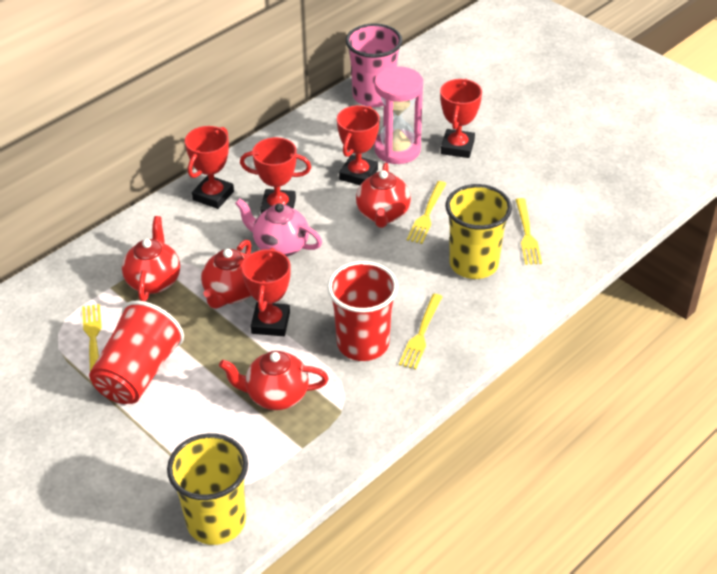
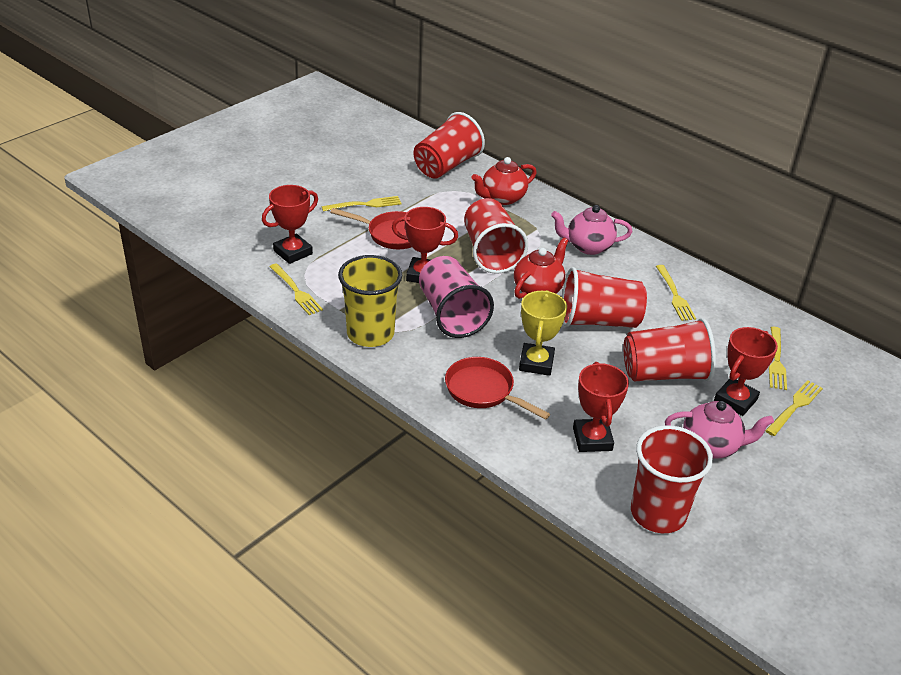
pink hourglass: 1 -> 0
pink teapot: 1 -> 2
red cup: 2 -> 5
red pan: 0 -> 2
red teapot: 4 -> 2
red trophy: 5 -> 4
yellow cup: 2 -> 1
yellow fork: 4 -> 5
yellow trophy: 0 -> 1

